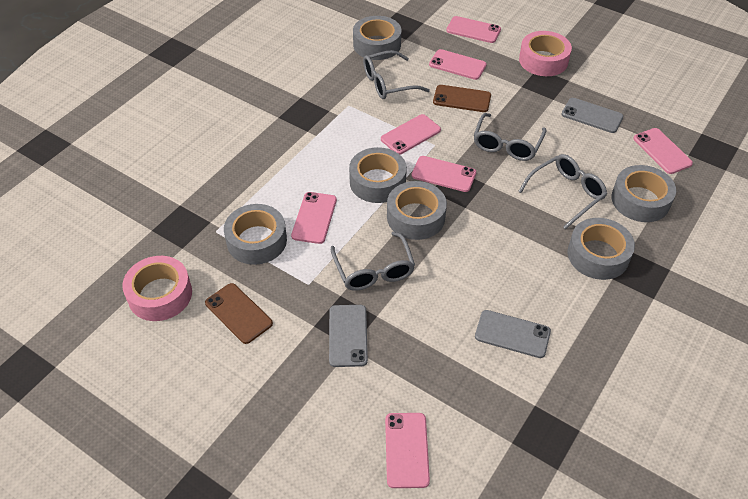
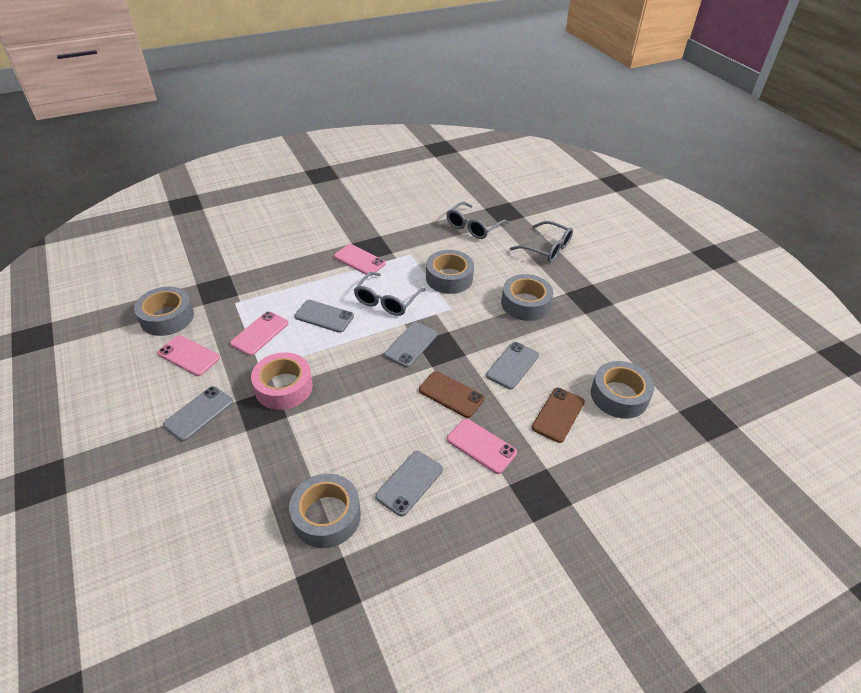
grey glasses: 4 -> 3
grey phone: 3 -> 5
grey tape: 6 -> 5
pink phone: 7 -> 4
pink tape: 2 -> 1

